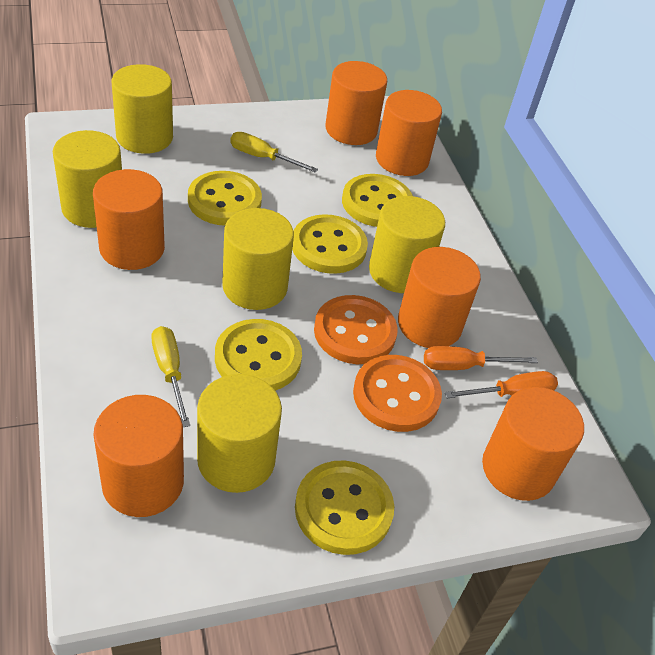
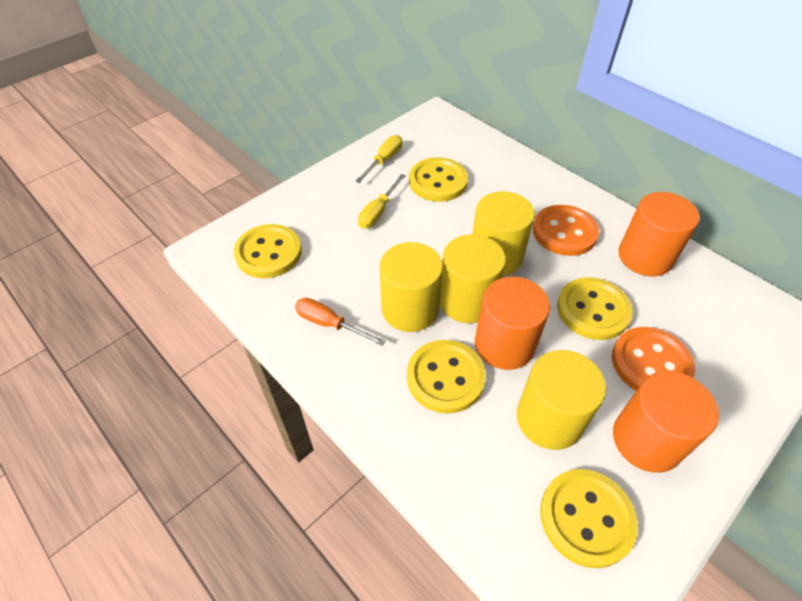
orange cylinder: 6 -> 3
orange screwdriver: 2 -> 1
yellow cylinder: 5 -> 4

